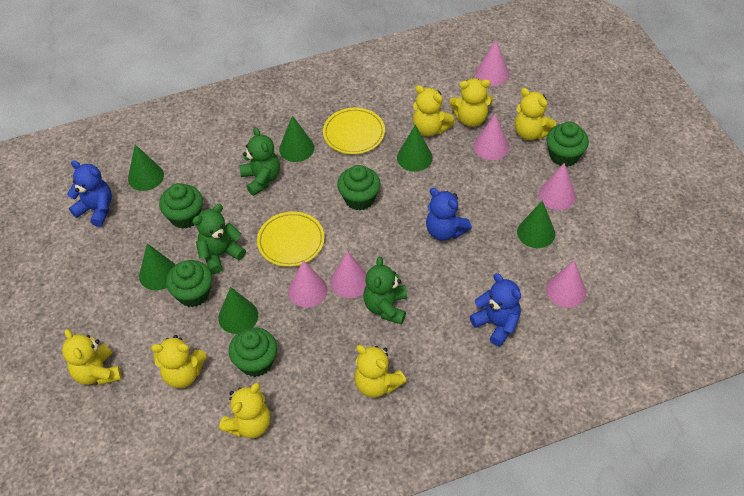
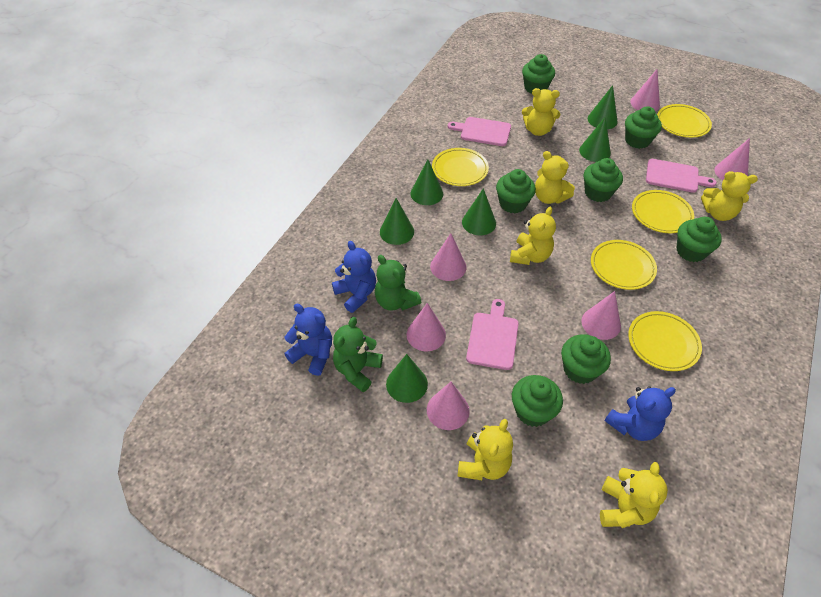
green cupcake: 5 -> 7
green teddy bear: 3 -> 2
pink cutting board: 0 -> 3
yellow plate: 2 -> 5
yellow teddy bear: 7 -> 6

